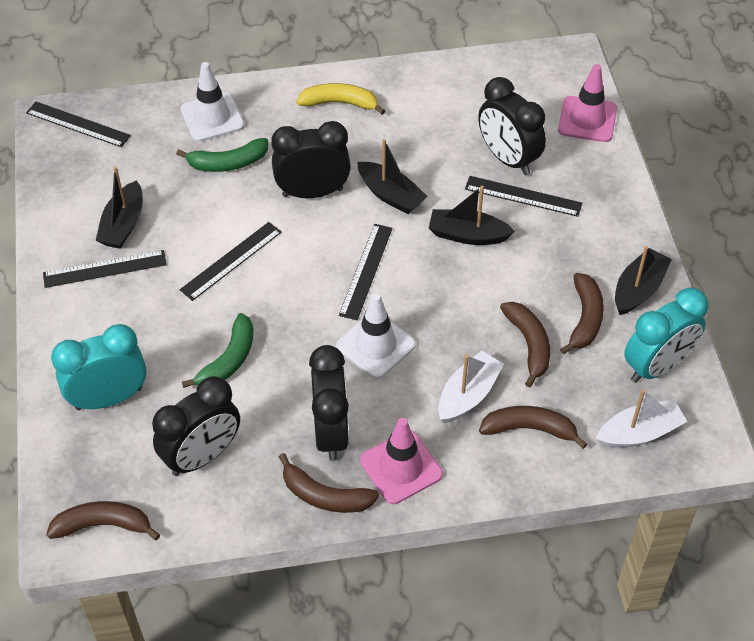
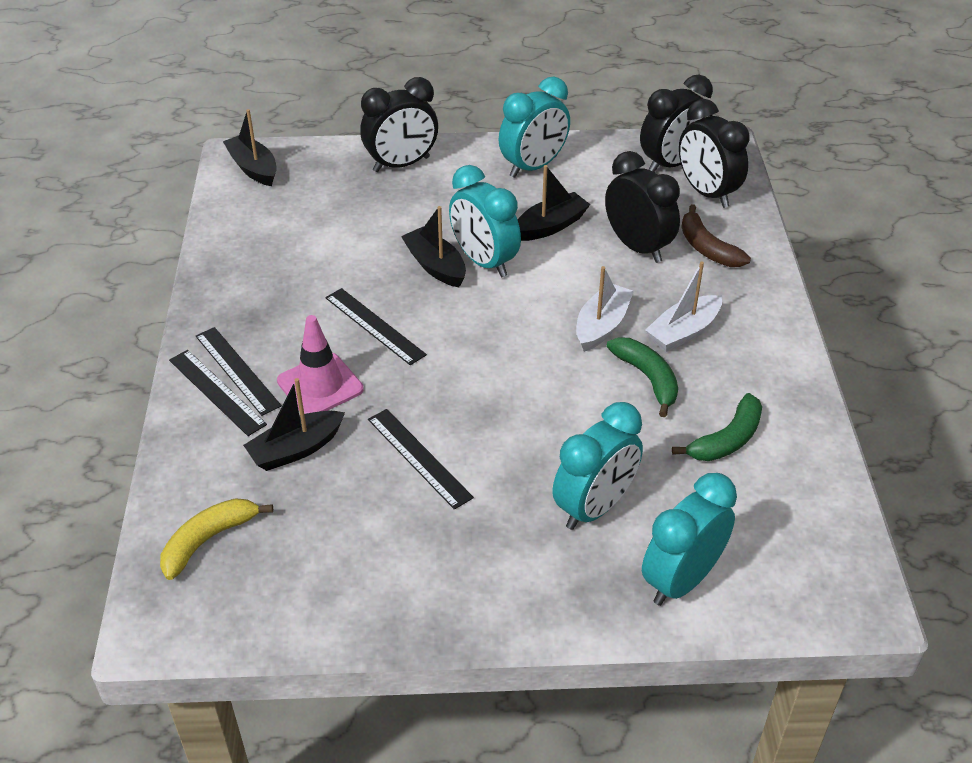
black ruler: 5 -> 4
brown banana: 5 -> 1
pink traffic cone: 2 -> 1
turquoise clock: 2 -> 4
white traffic cone: 2 -> 0

